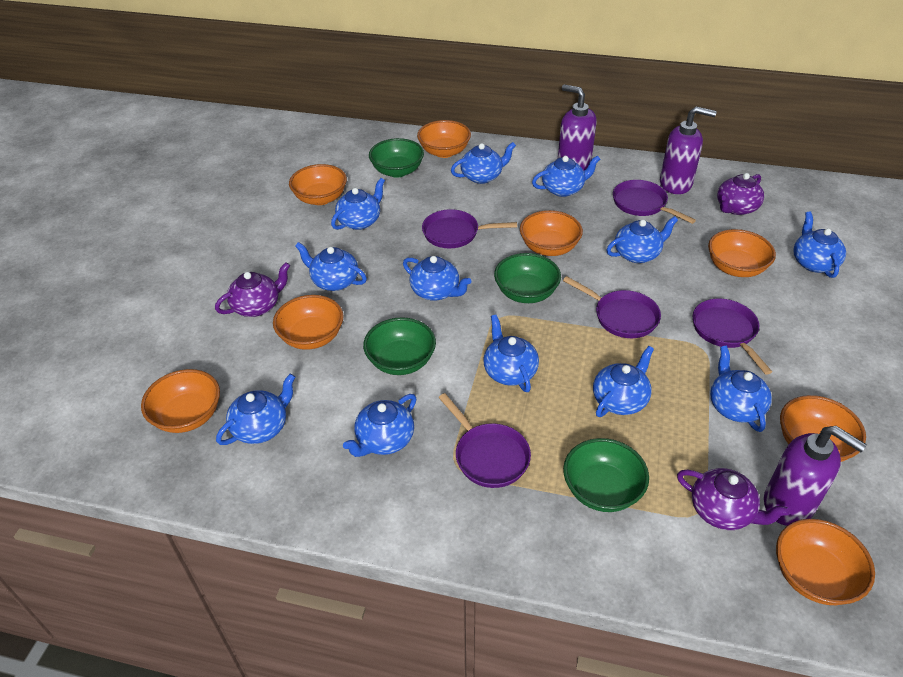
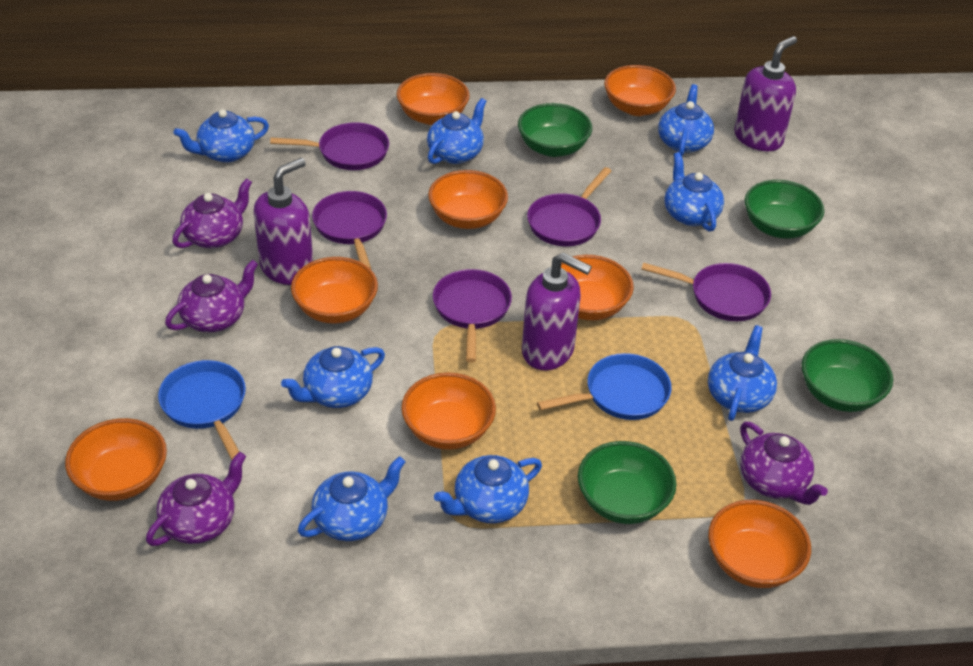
blue pan: 0 -> 2
blue teapot: 12 -> 8
purple teapot: 3 -> 4

